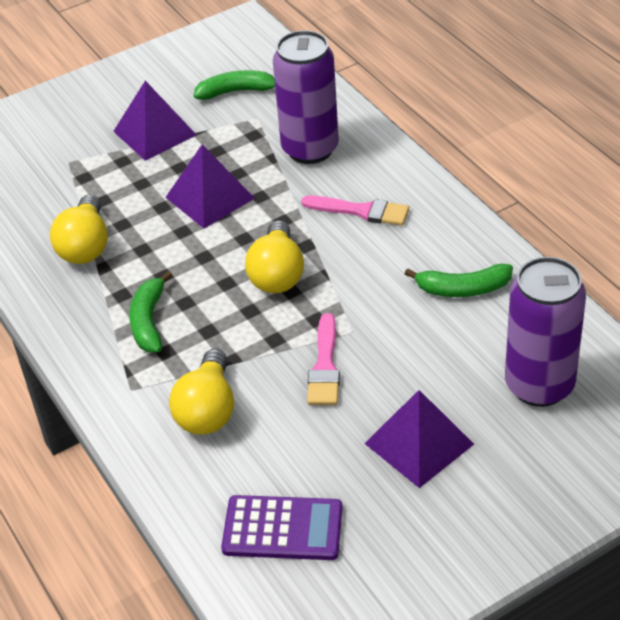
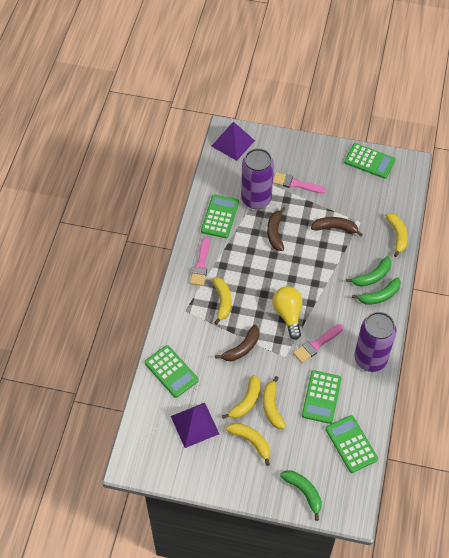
brown banana: 0 -> 3
green calculator: 0 -> 5
pink brush: 2 -> 3
purple calculator: 1 -> 0
purple pyramid: 3 -> 2
yellow banana: 0 -> 5
yellow light bulb: 3 -> 1

